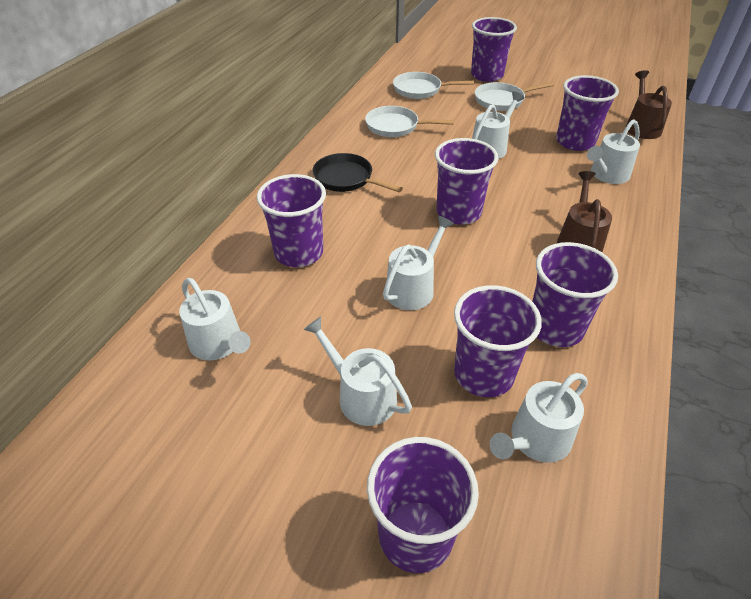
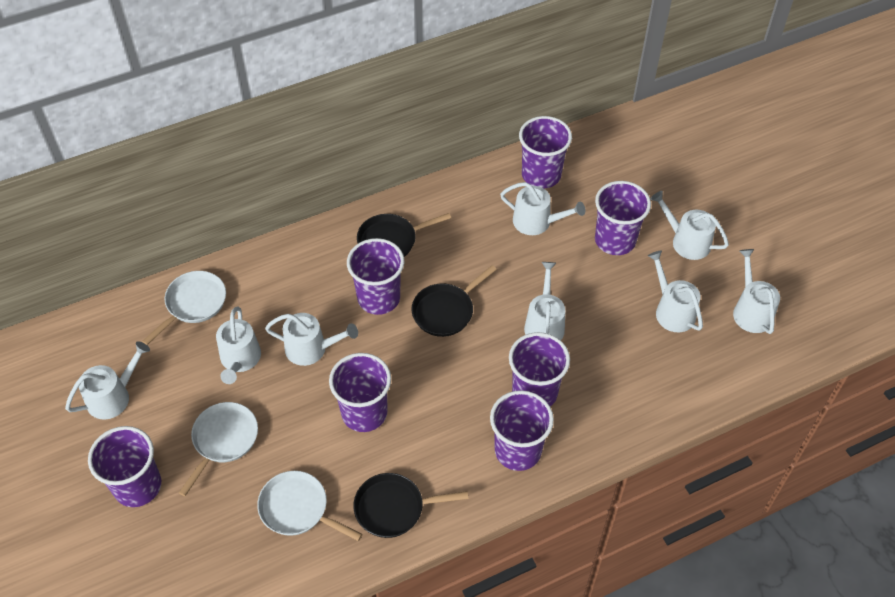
black pan: 1 -> 3
brown watering can: 2 -> 0
white watering can: 6 -> 8

